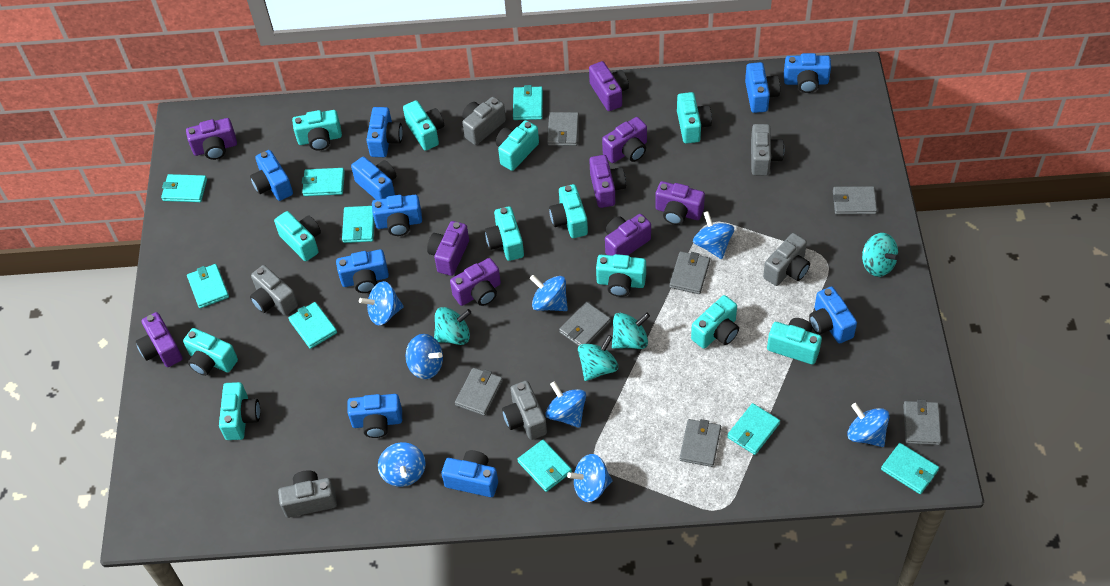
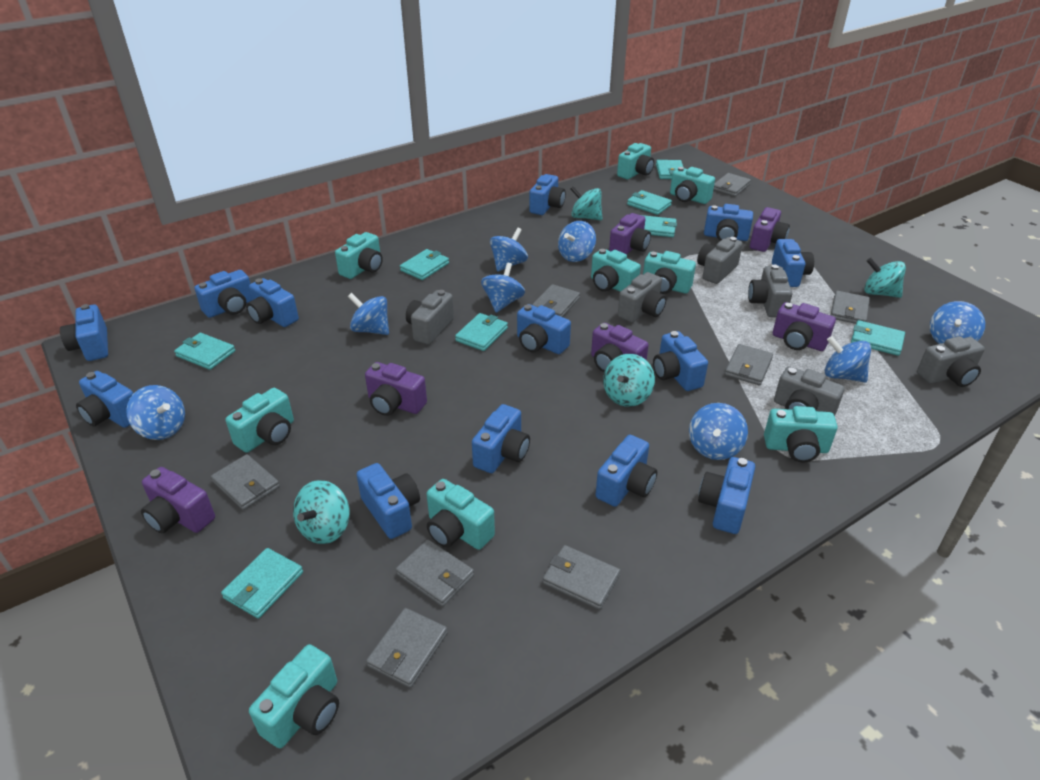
blue camera: 10 -> 13
grey wallet: 7 -> 8
purple camera: 9 -> 6
turquoise camera: 12 -> 9
turquoise wallet: 9 -> 8

